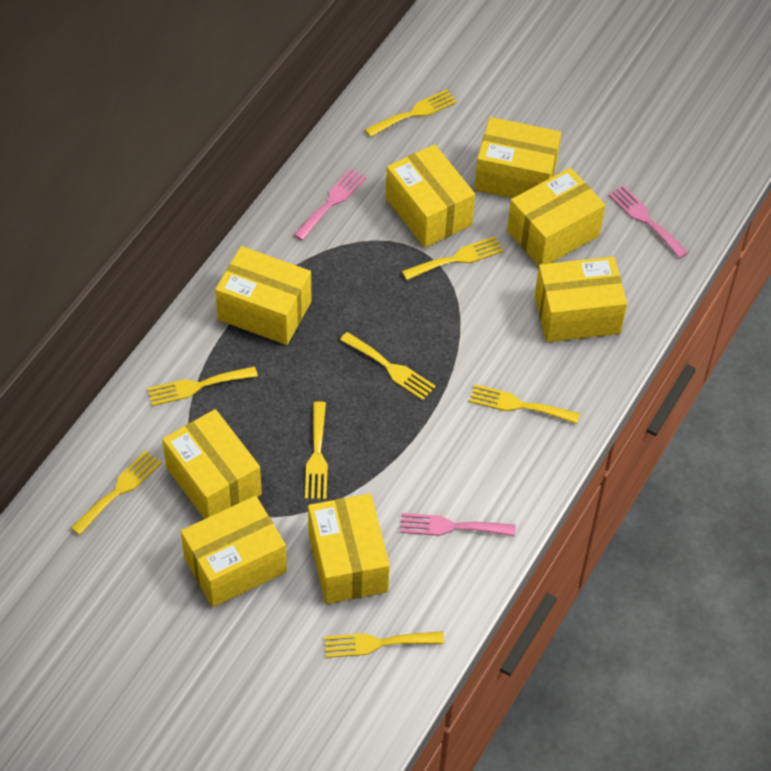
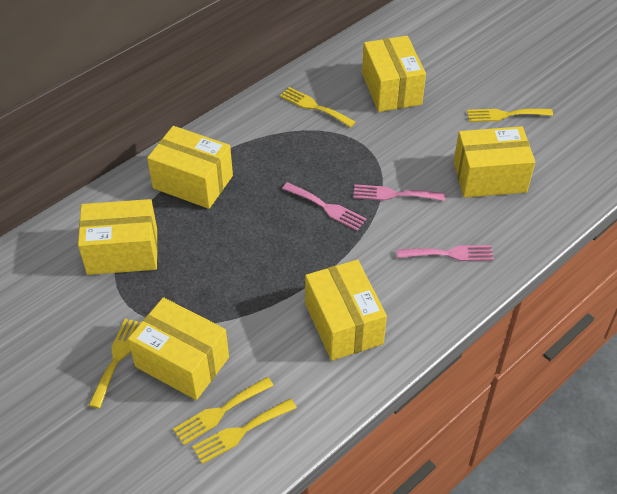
yellow box: 8 -> 6
yellow fork: 8 -> 5

